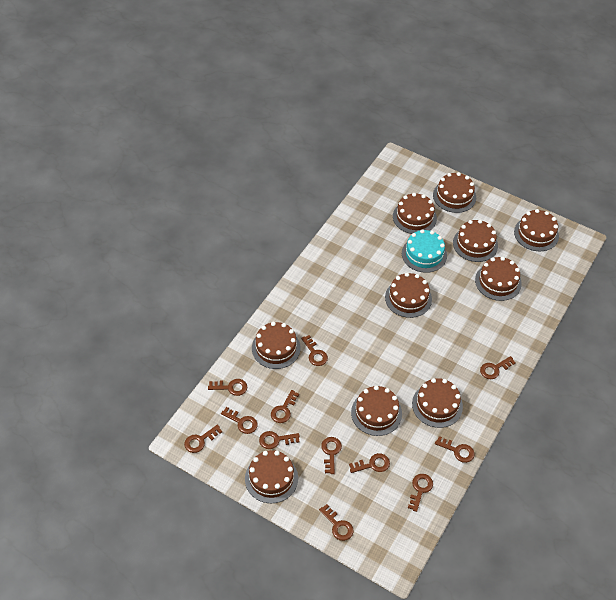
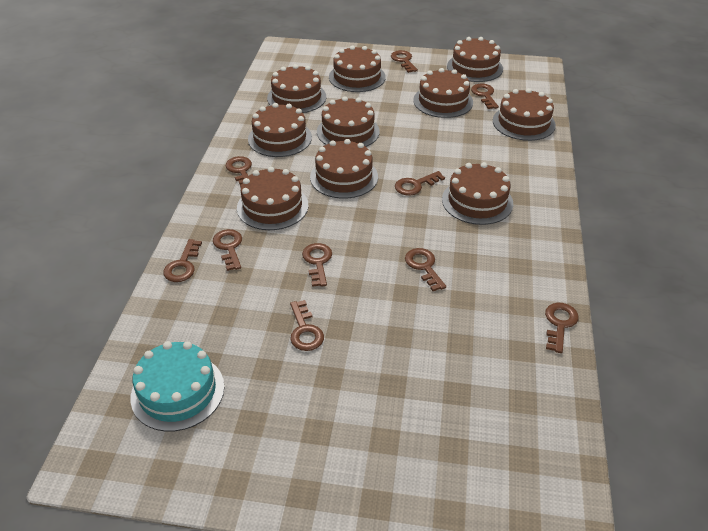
brown key: 12 -> 10

